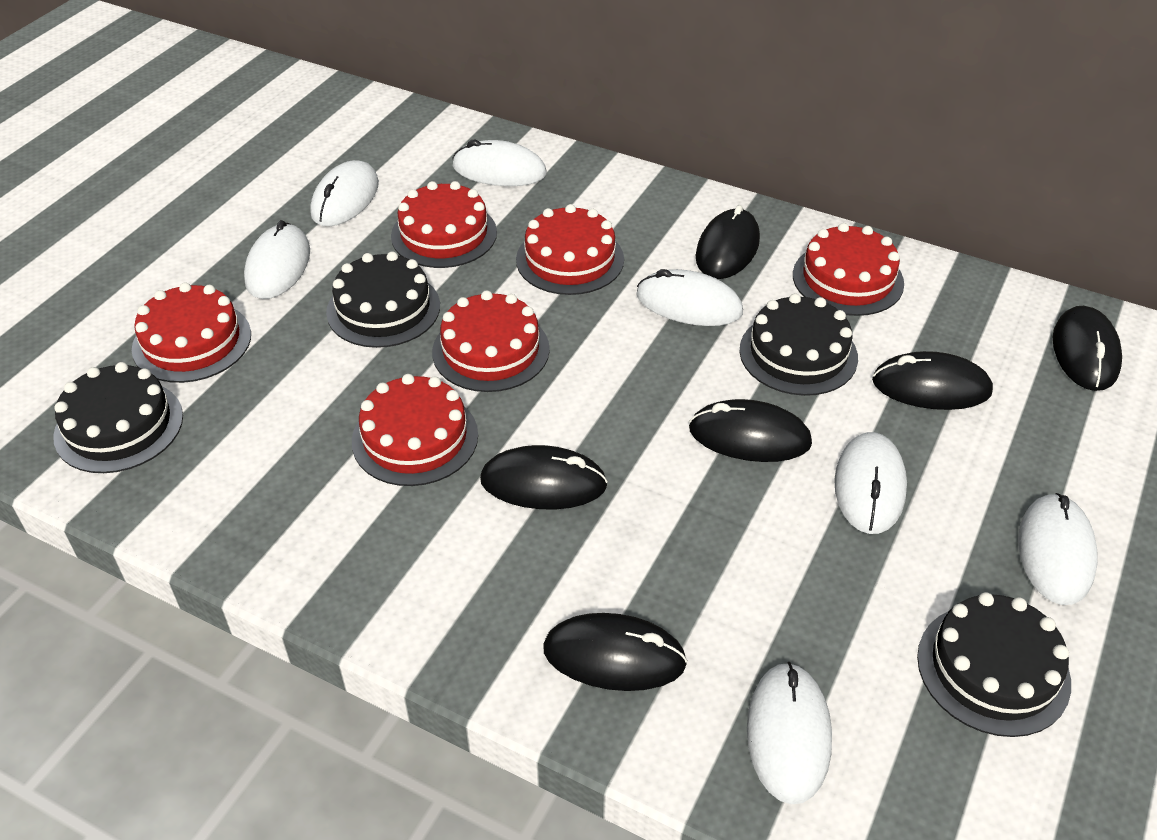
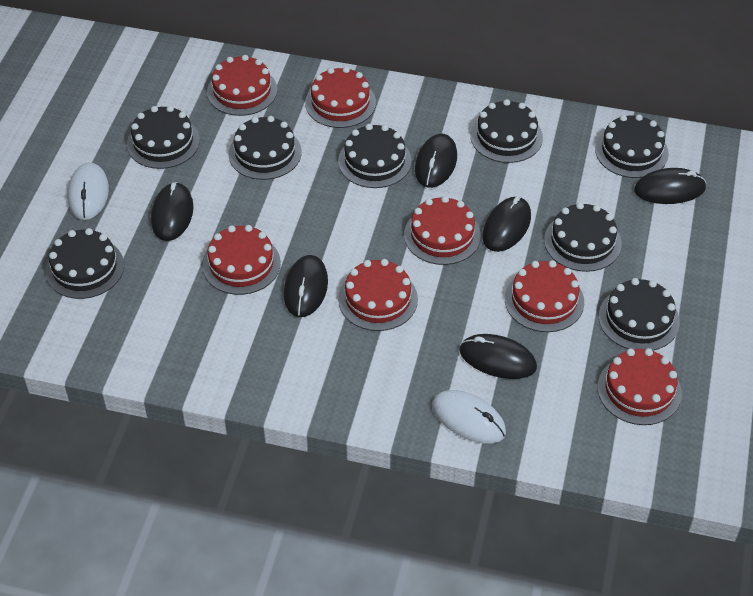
black cake: 4 -> 8
red cake: 6 -> 7
white mouse: 7 -> 2

